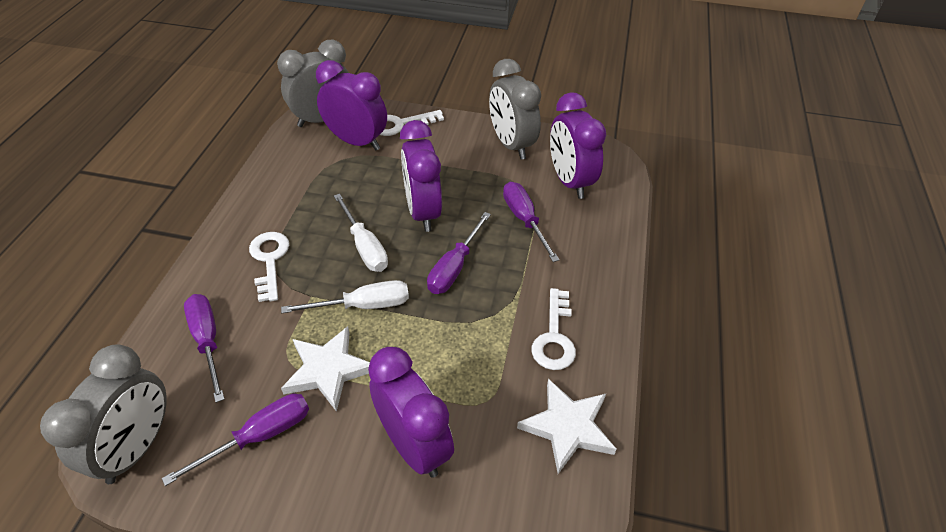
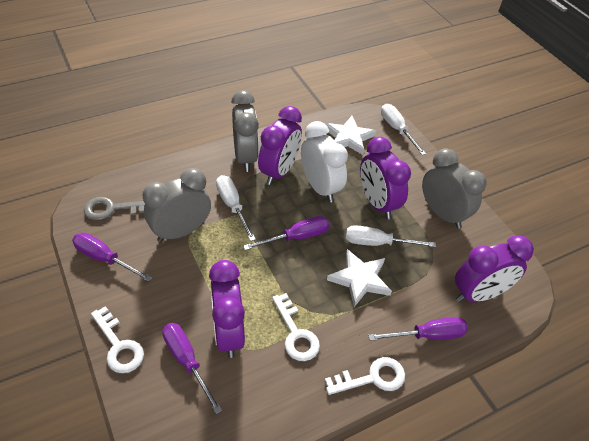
grey key: 0 -> 1
white clock: 0 -> 1
white screwdriver: 2 -> 3

